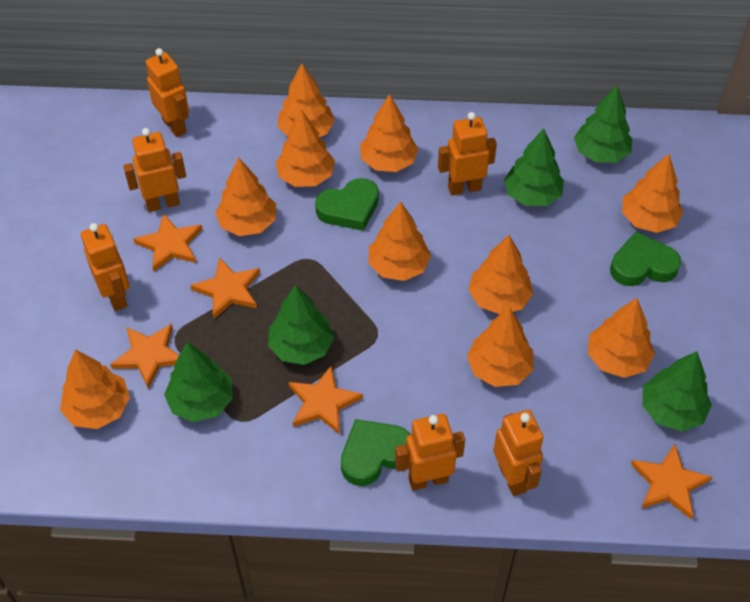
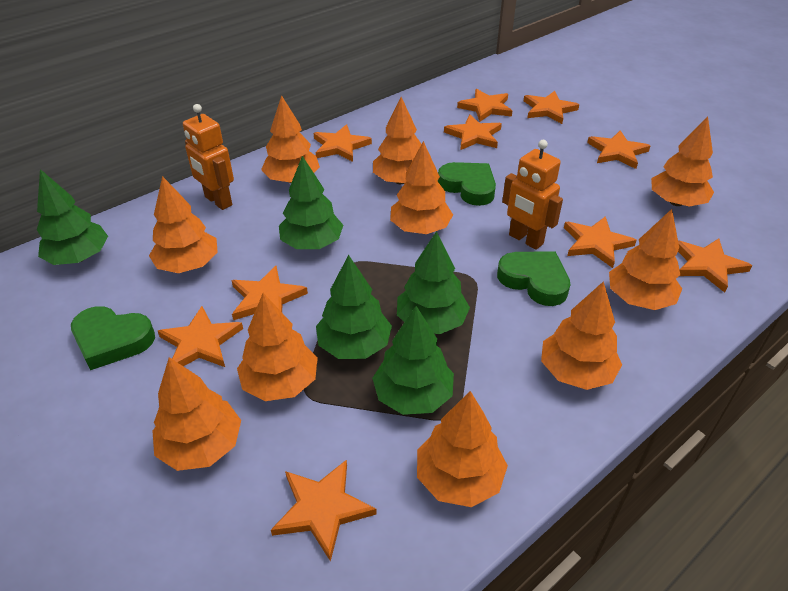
orange robot: 6 -> 2
orange star: 5 -> 10

